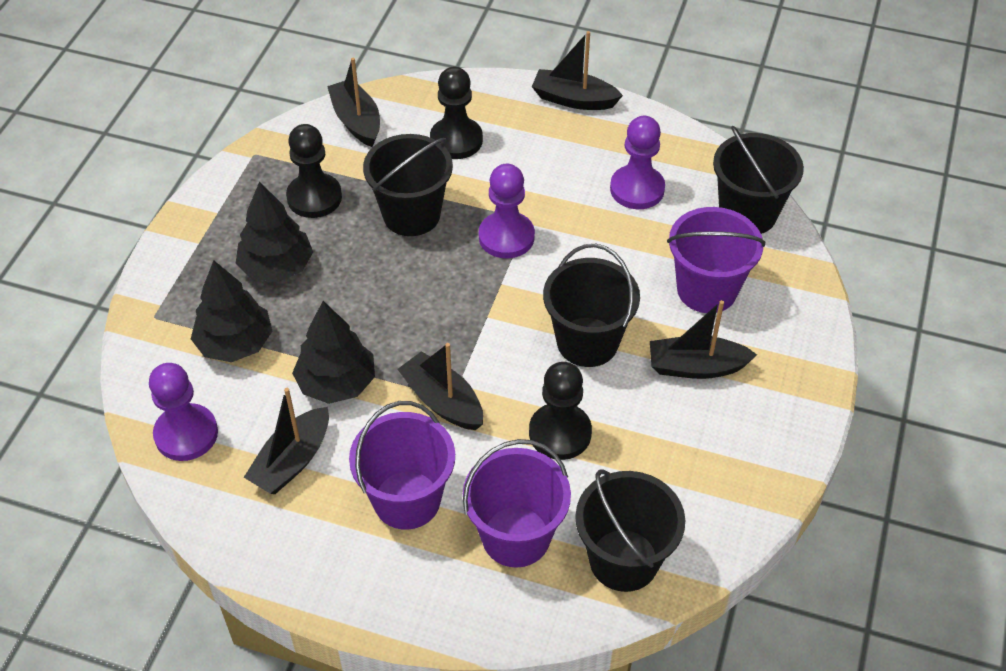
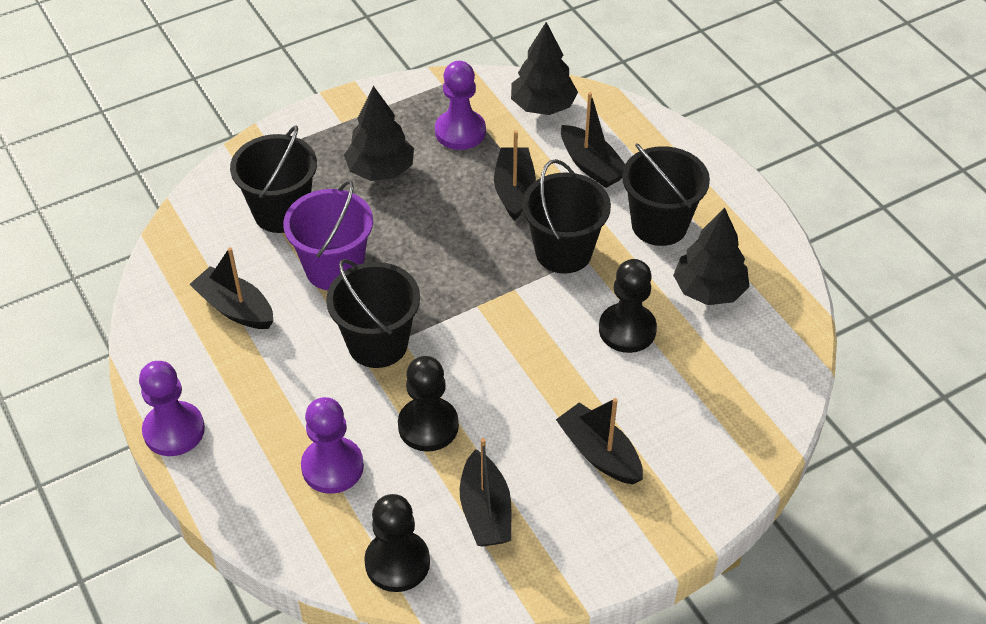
purple bucket: 3 -> 1

